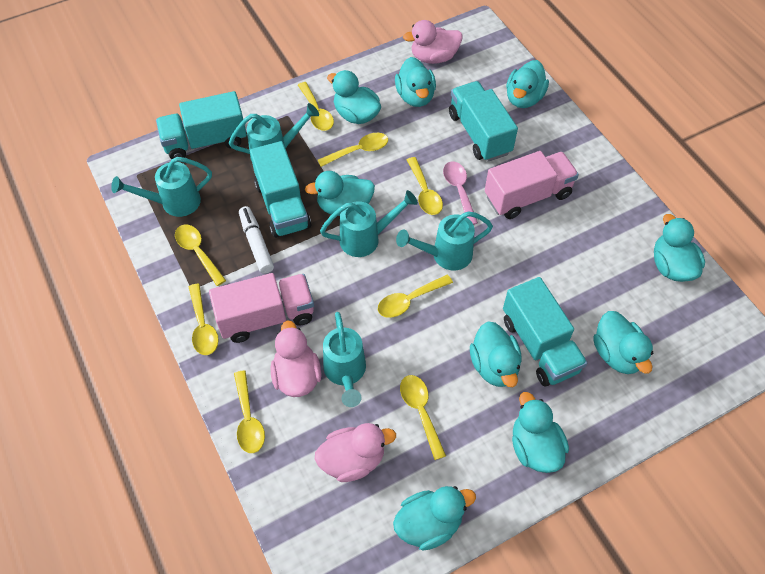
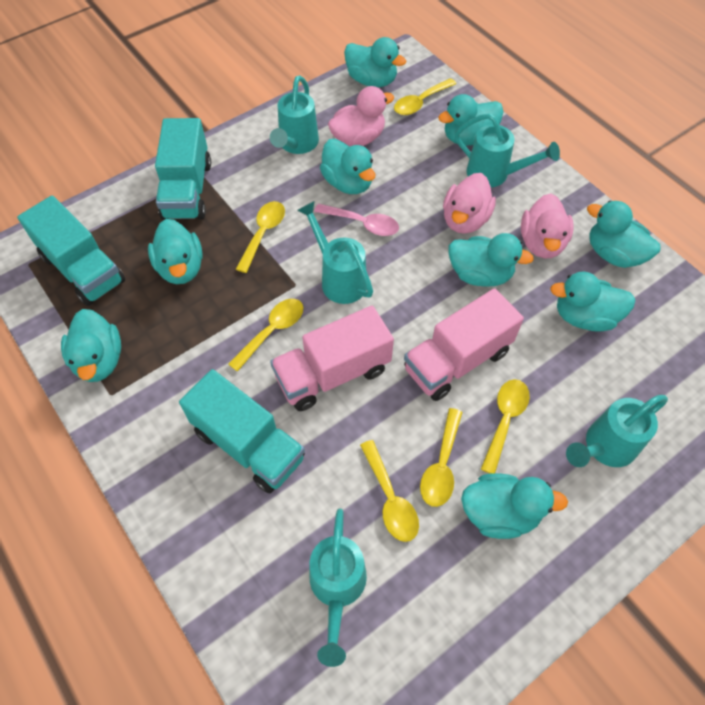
turquoise truck: 4 -> 3
white marker: 1 -> 0
yellow spoon: 8 -> 6

